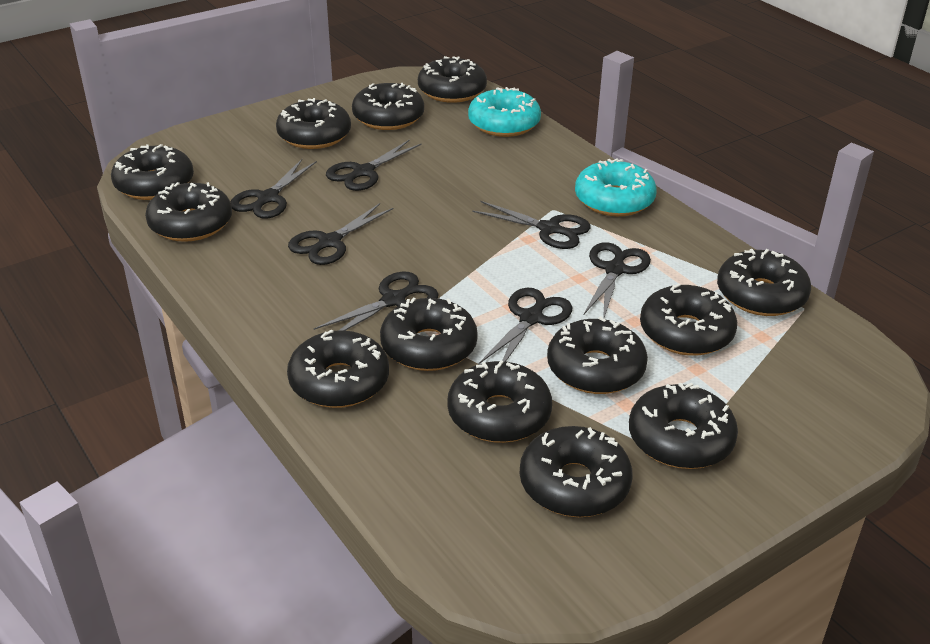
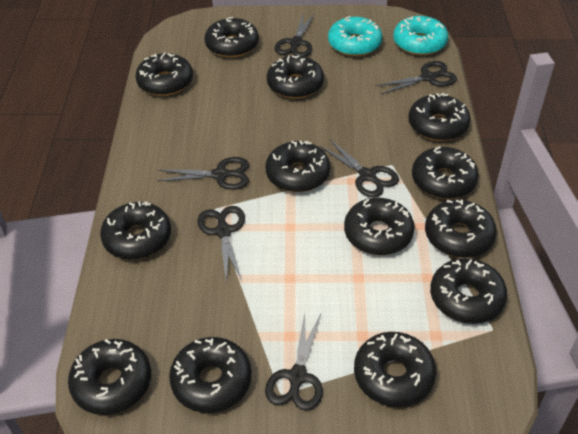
black scissors: 7 -> 6

